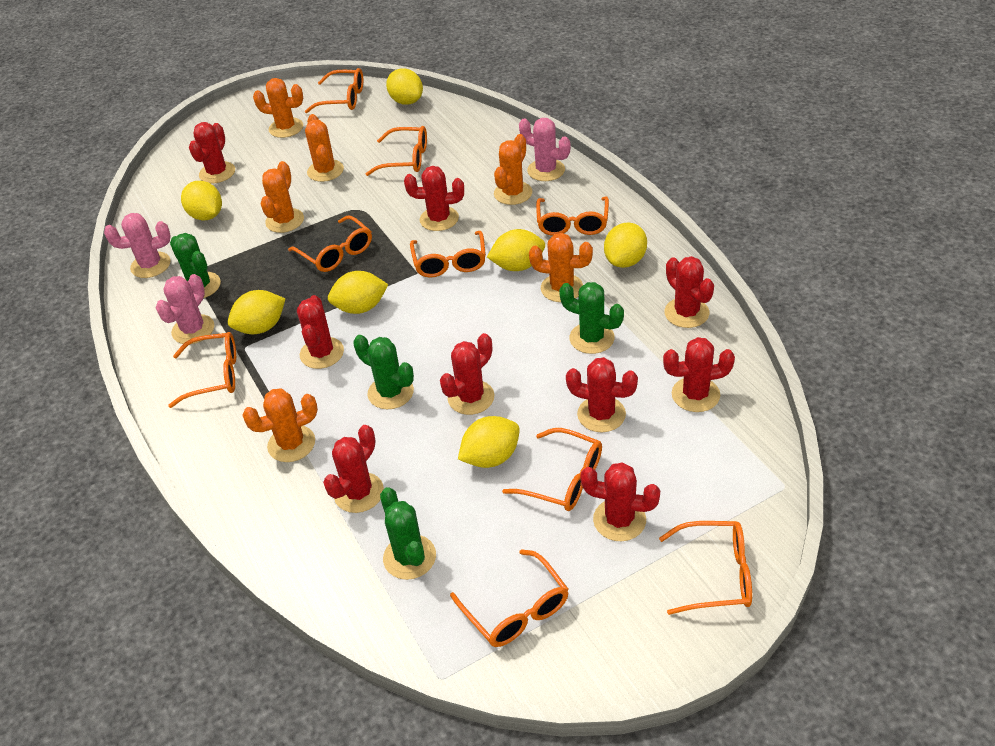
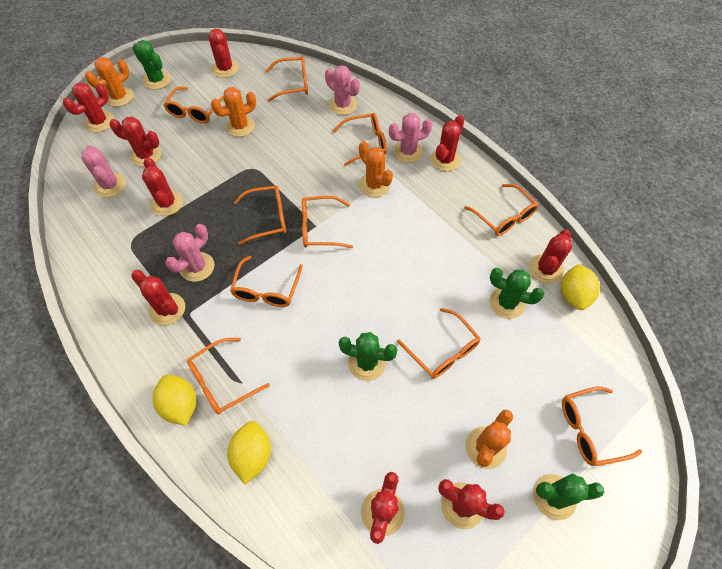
orange cactus: 6 -> 4
orange glasses: 9 -> 10
pink cactus: 3 -> 4
yellow lemon: 7 -> 3

